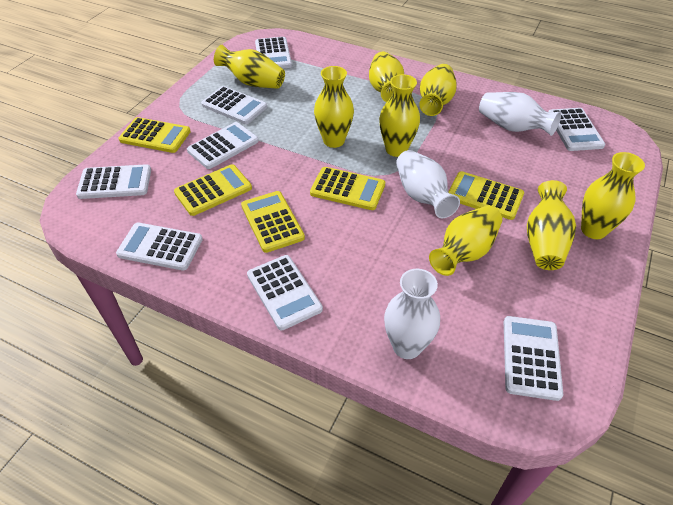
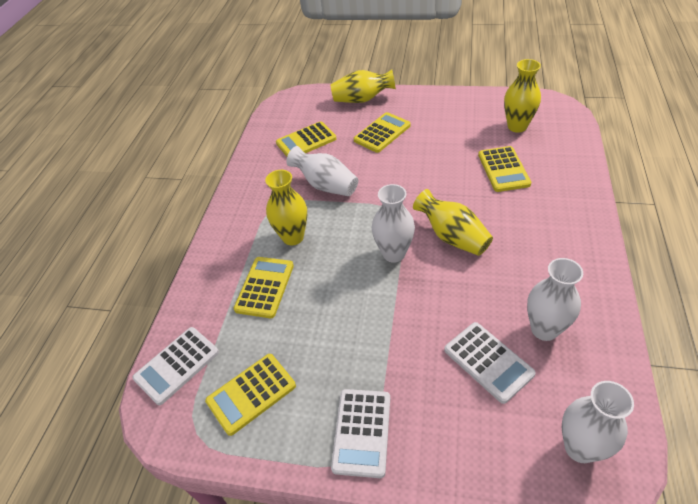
white calculator: 8 -> 3
white vase: 3 -> 4
yellow vase: 8 -> 4

